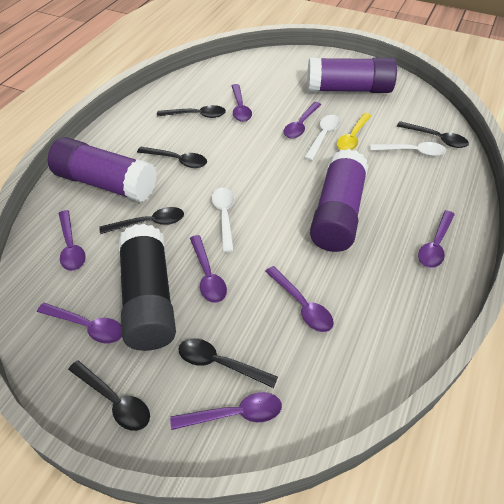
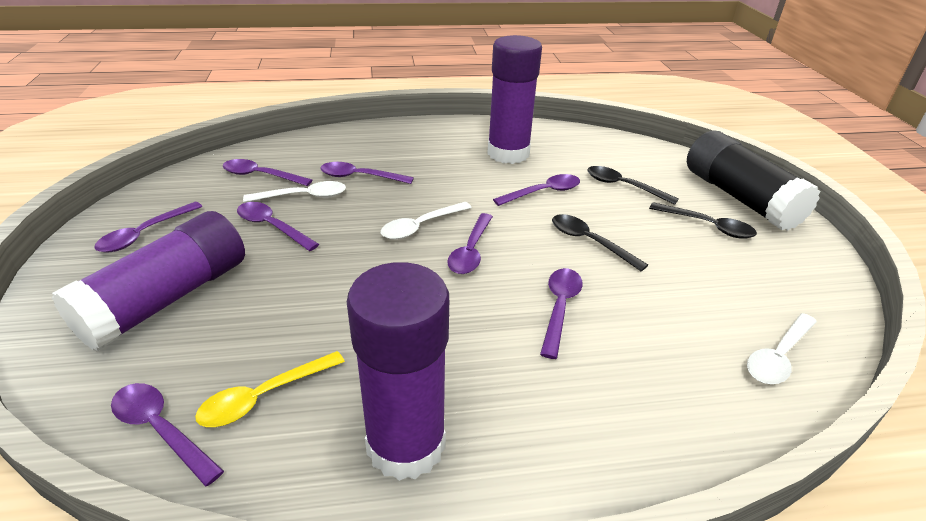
black spoon: 6 -> 3

